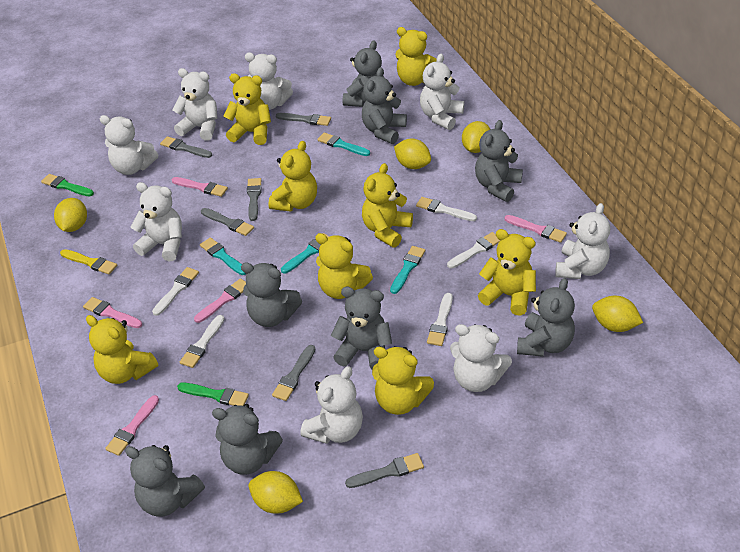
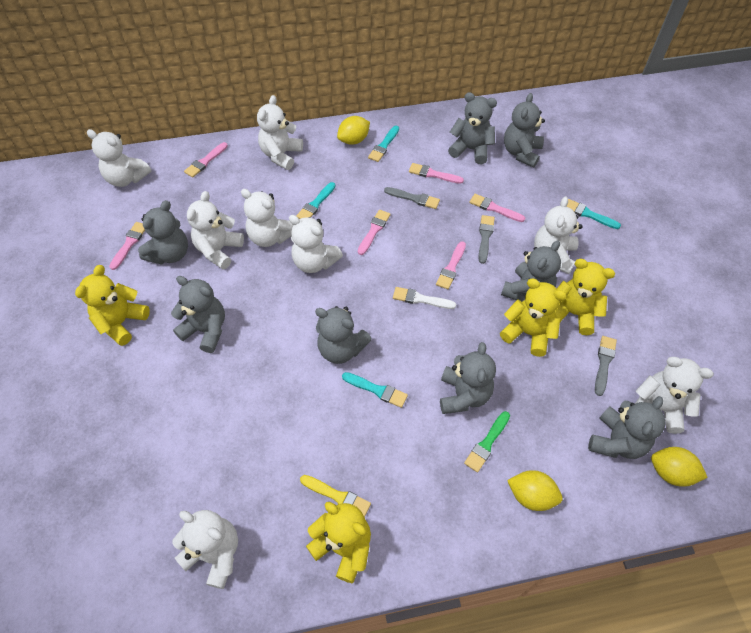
green brush: 2 -> 1
grey brush: 6 -> 3
pink brush: 5 -> 6
white brush: 5 -> 1
yellow lemon: 5 -> 3
yellow teddy bear: 8 -> 4

